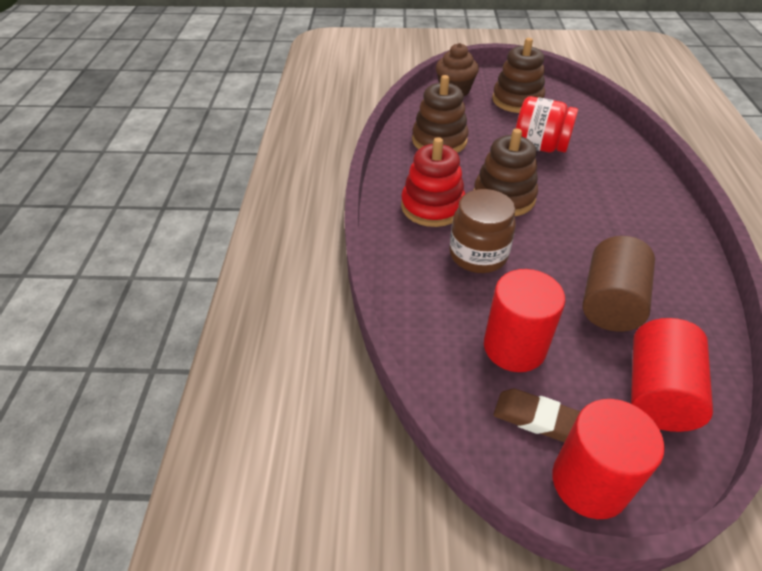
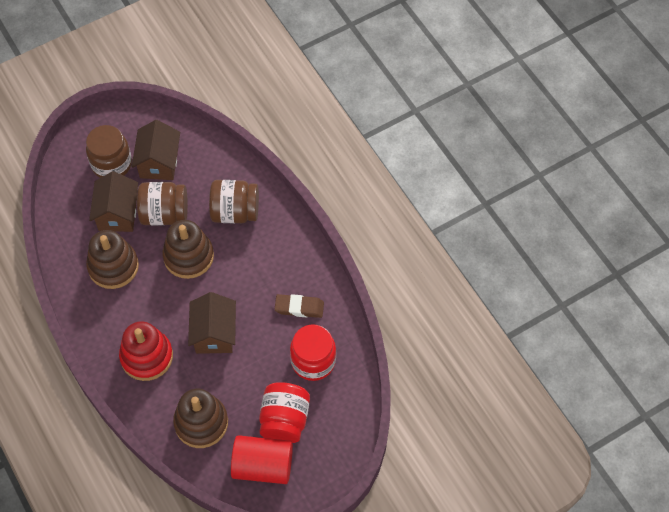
brown cupcake: 1 -> 0
brown cylinder: 1 -> 0
brown house: 0 -> 3
brown jar: 1 -> 3
red cylinder: 3 -> 1
red jar: 1 -> 2

